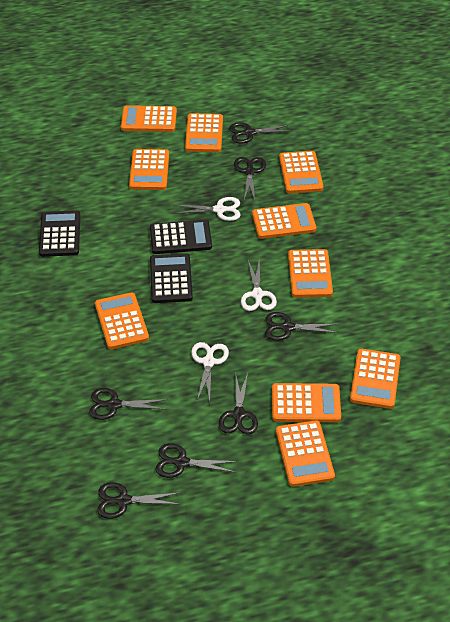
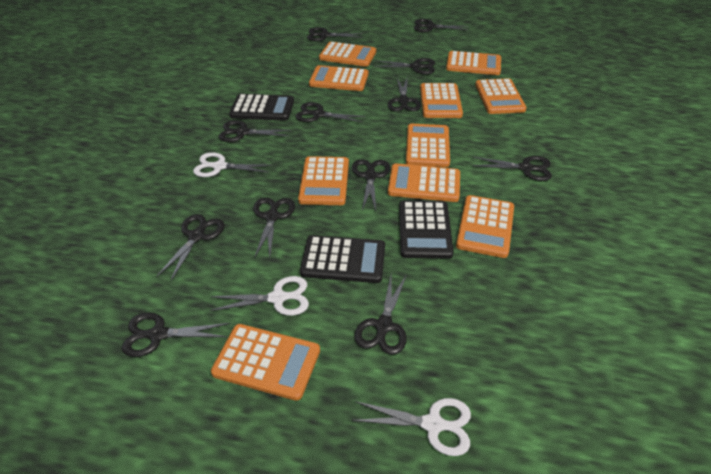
black scissors: 7 -> 12

